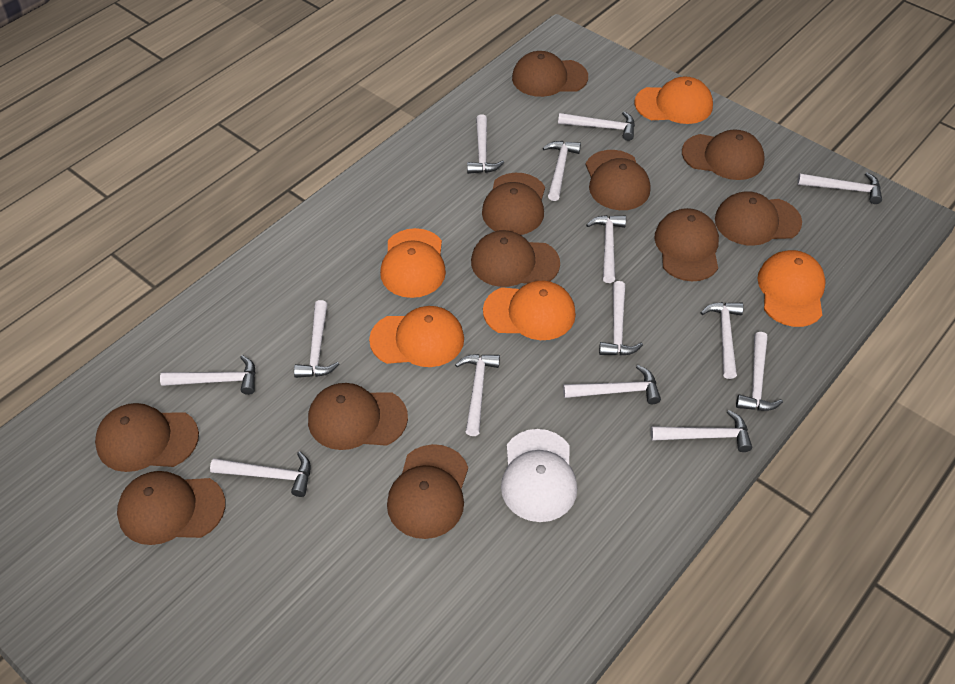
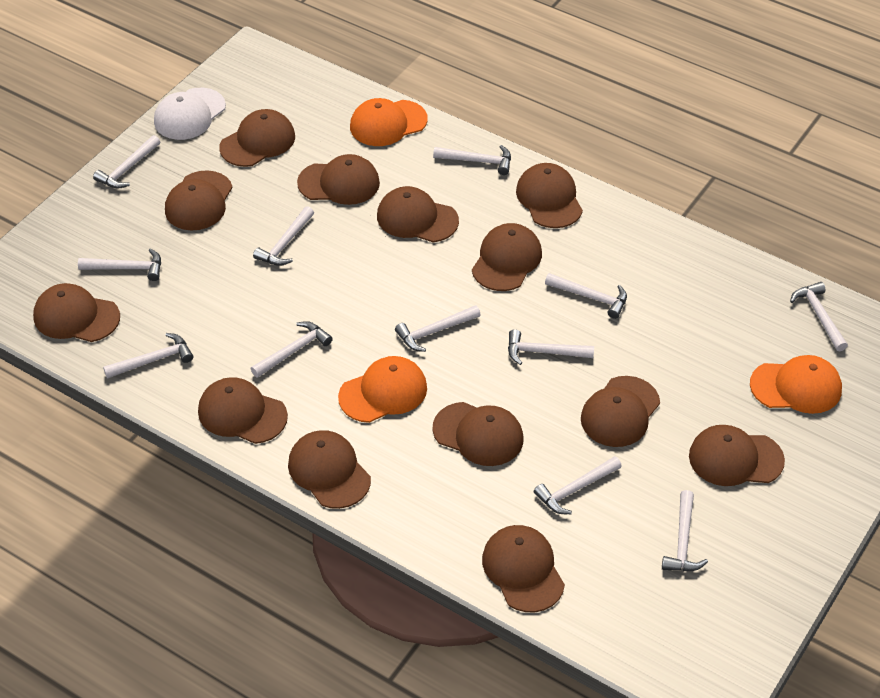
brown cap: 11 -> 13
orange cap: 5 -> 3
white hammer: 14 -> 12

